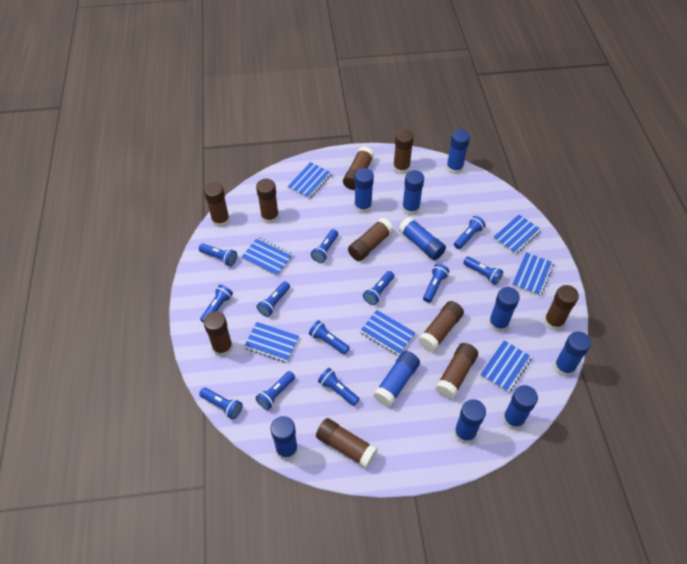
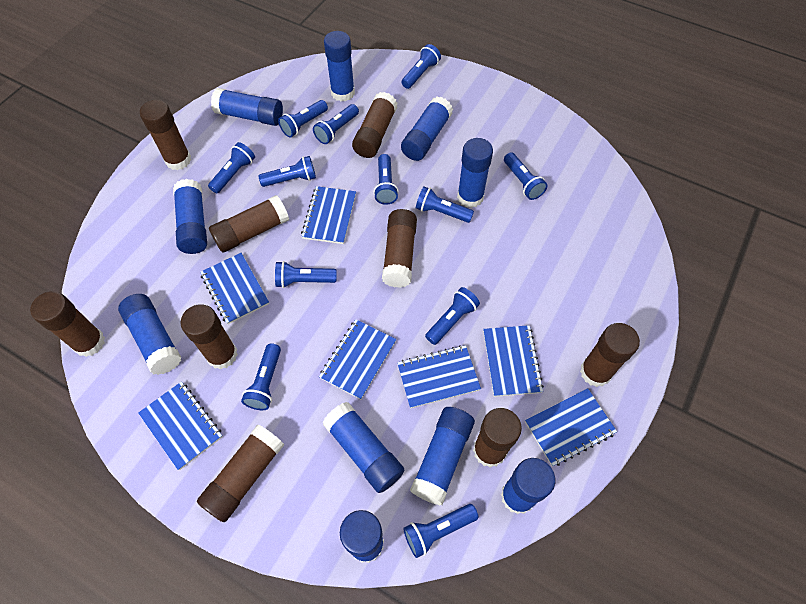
brown glue stick: 10 -> 9

